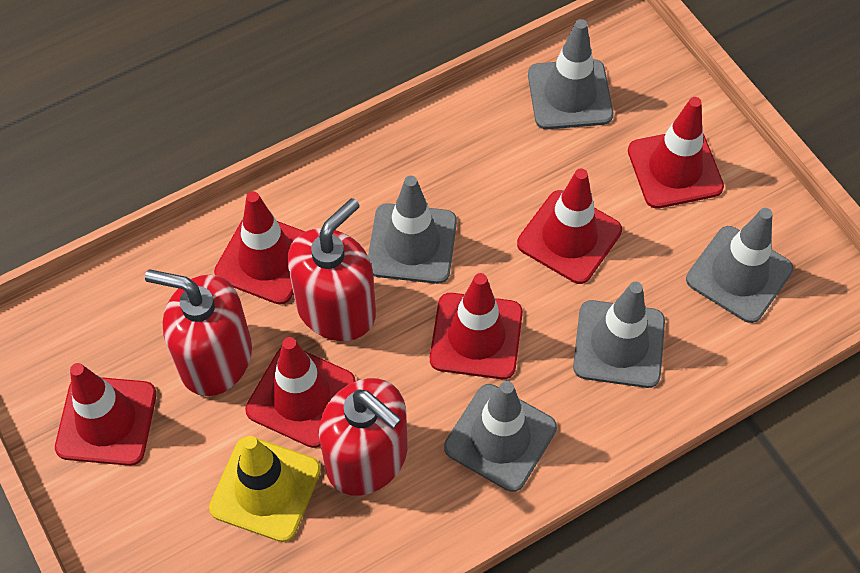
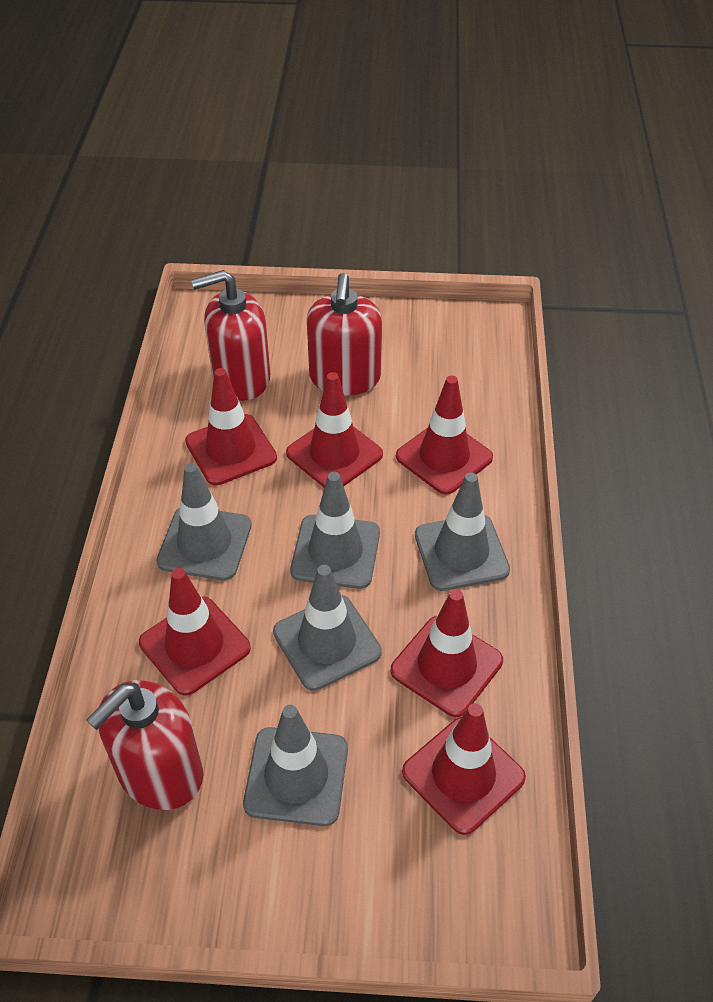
yellow traffic cone: 1 -> 0

